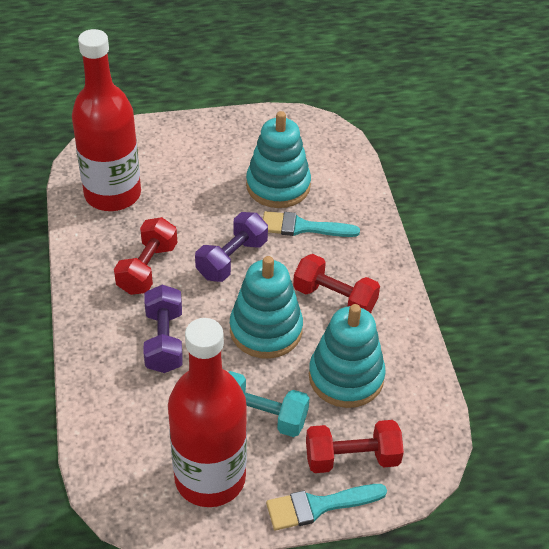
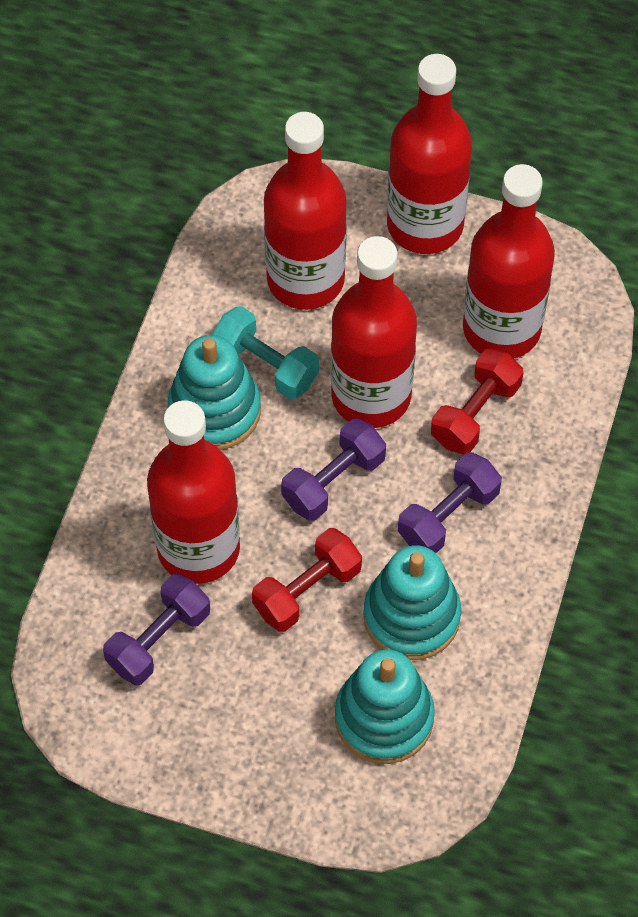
purple dumbbell: 2 -> 3
red bottle: 2 -> 5
red dumbbell: 3 -> 2
turquoise brush: 2 -> 0

